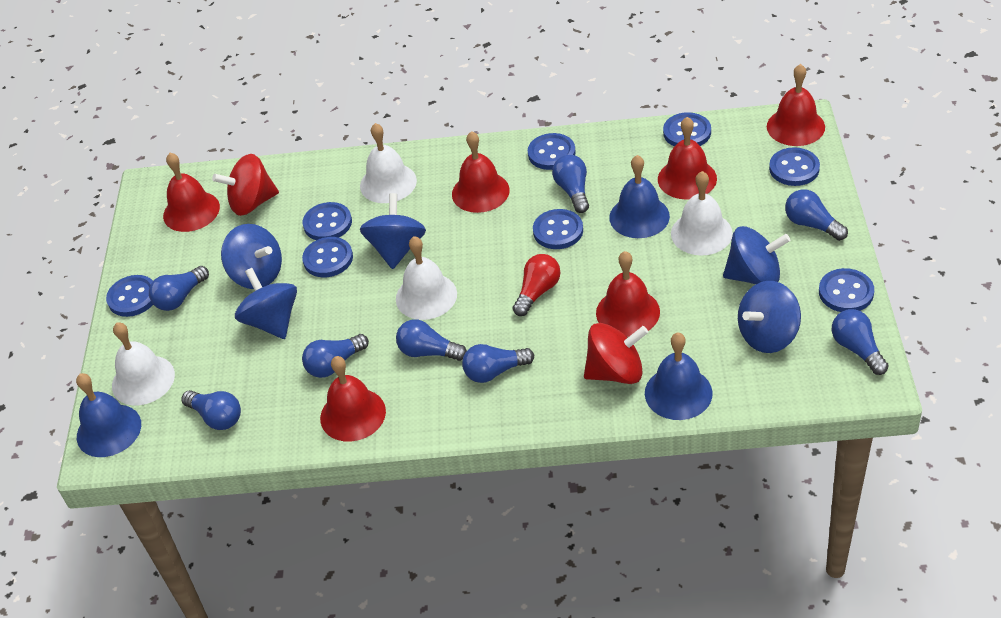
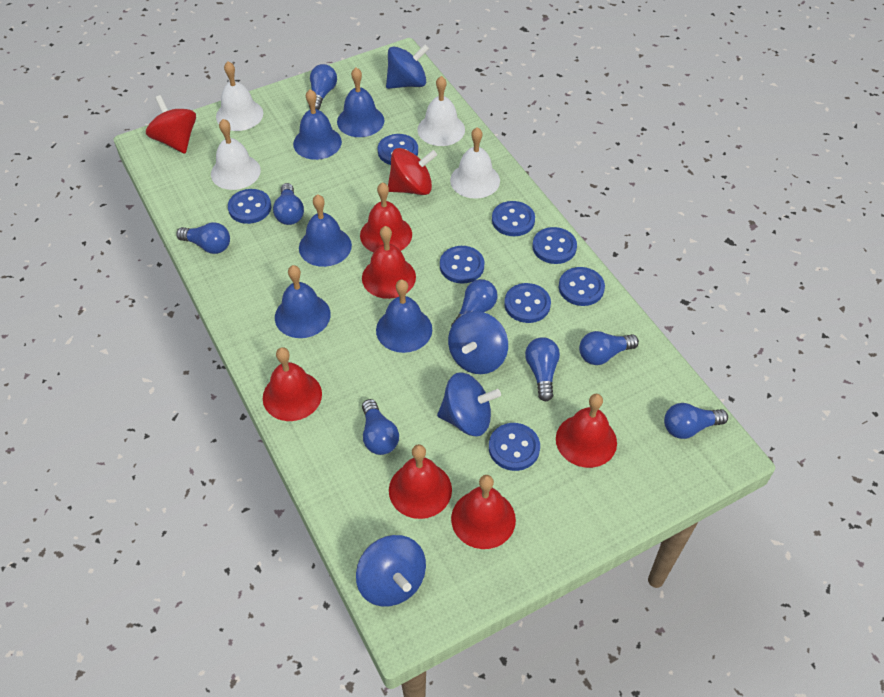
blue bell: 3 -> 5
blue spinning top: 5 -> 4
red light bulb: 1 -> 0

